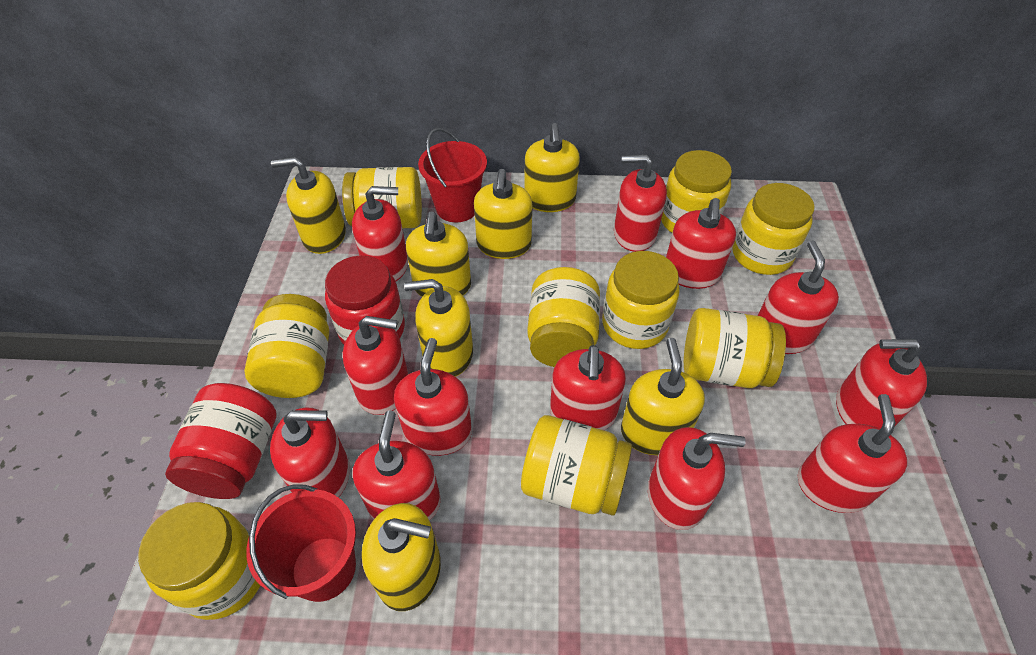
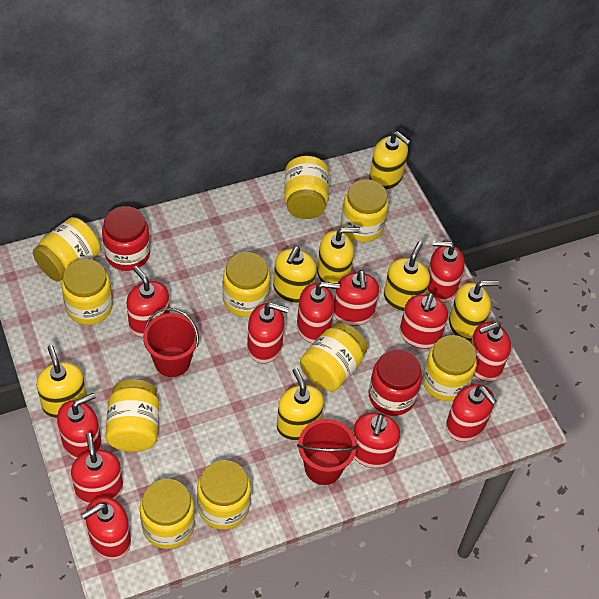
yellow jar: 9 -> 10

